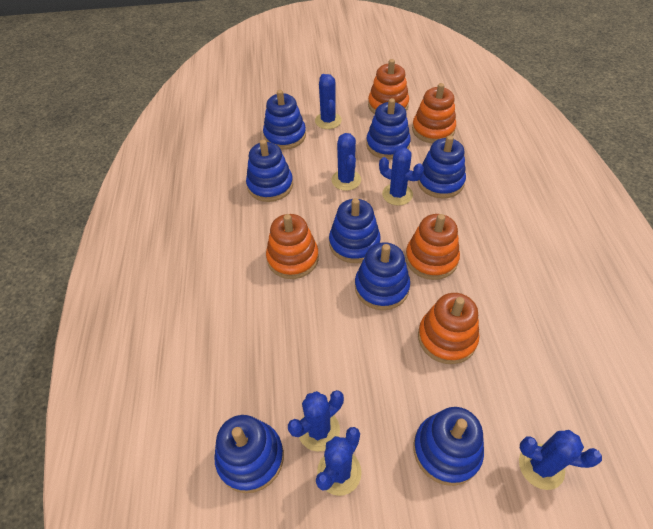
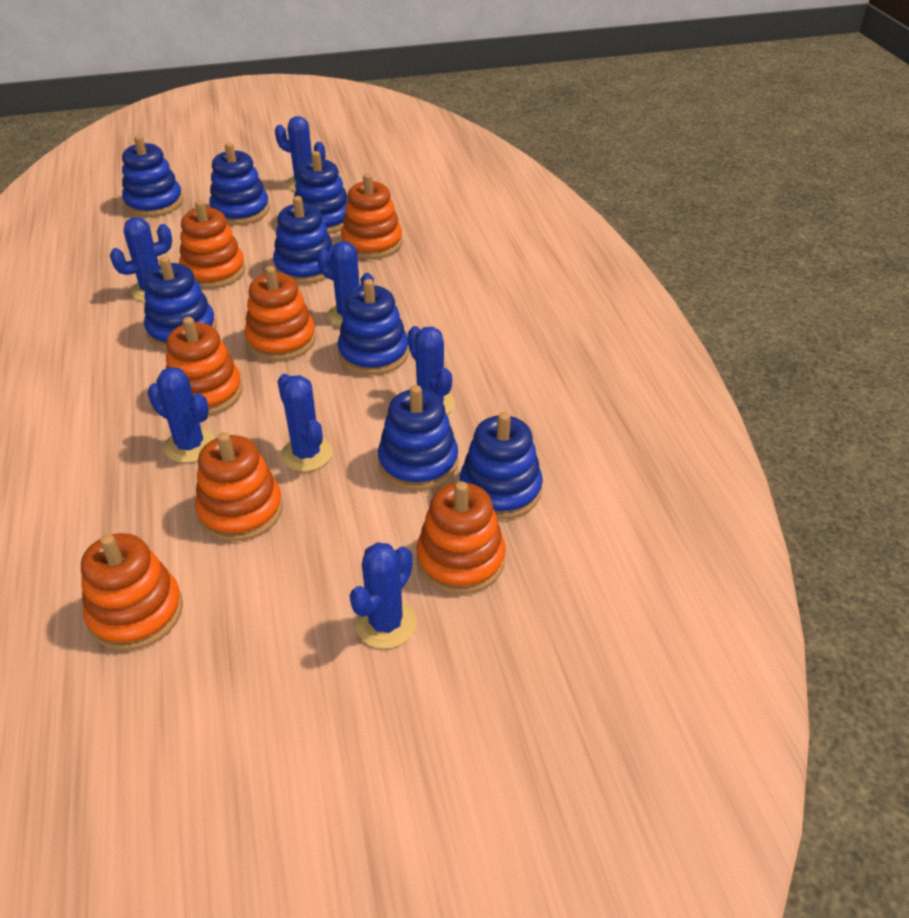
blue cactus: 6 -> 7
orange stacking toy: 5 -> 7

